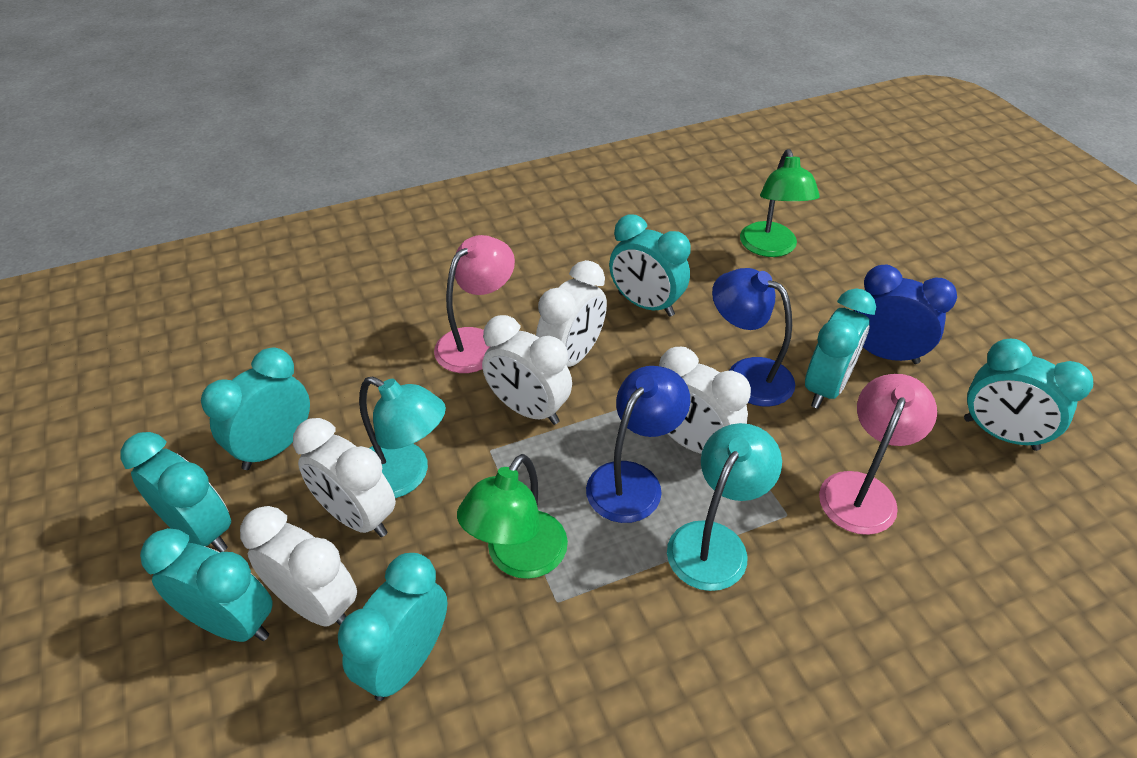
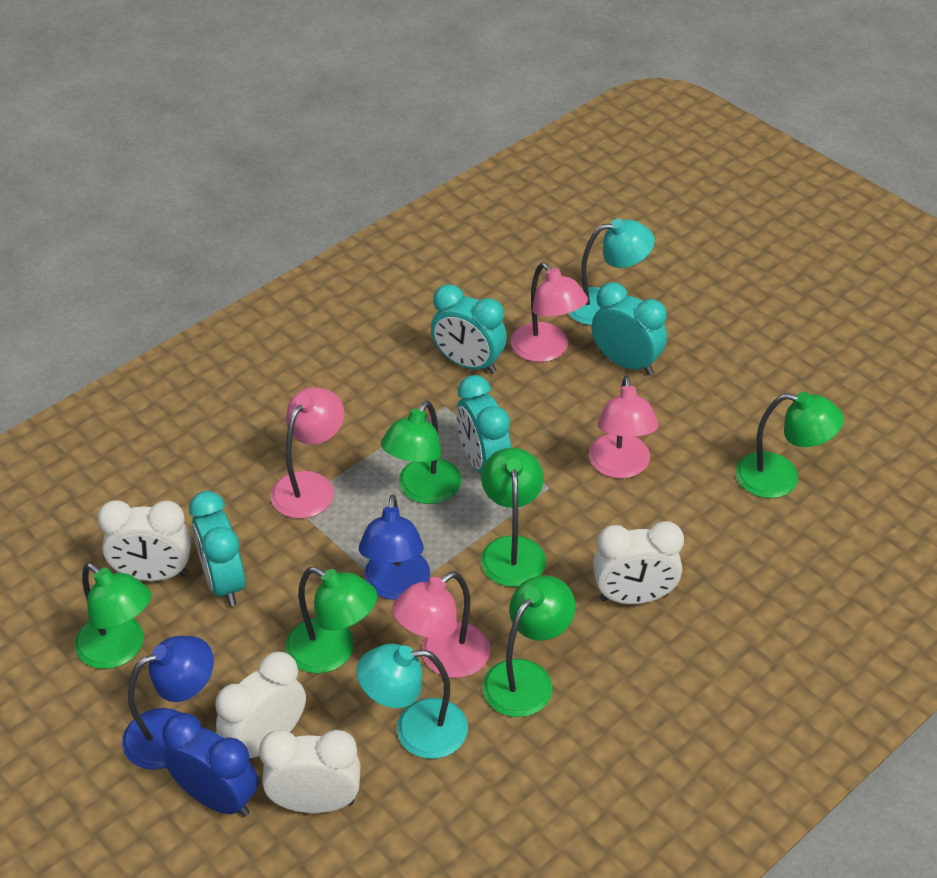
green lamp: 2 -> 6
pink lamp: 2 -> 4
turquoise clock: 7 -> 4
white clock: 5 -> 4

